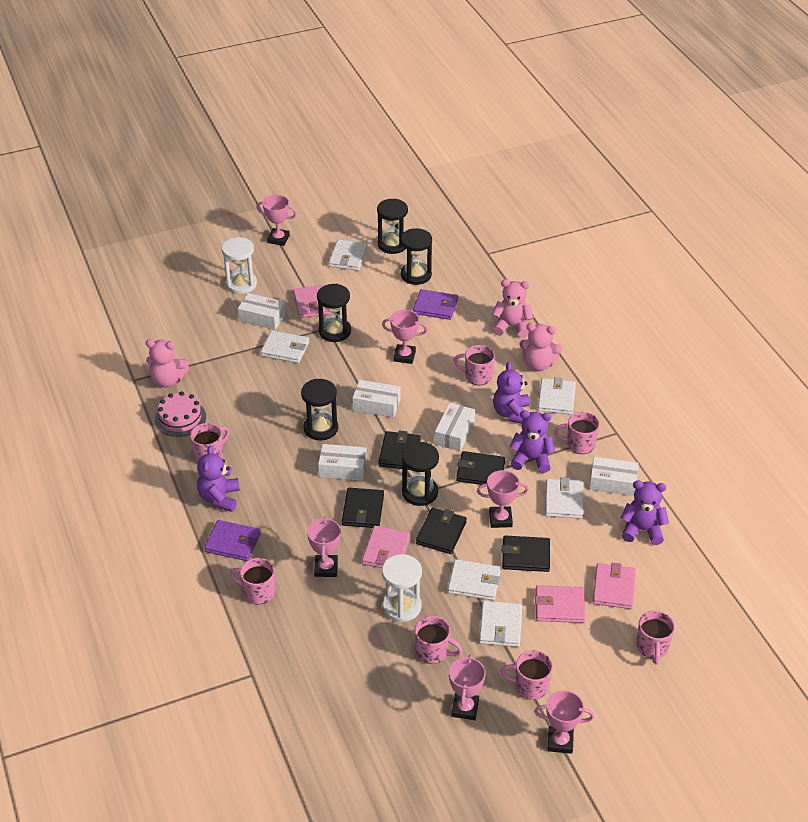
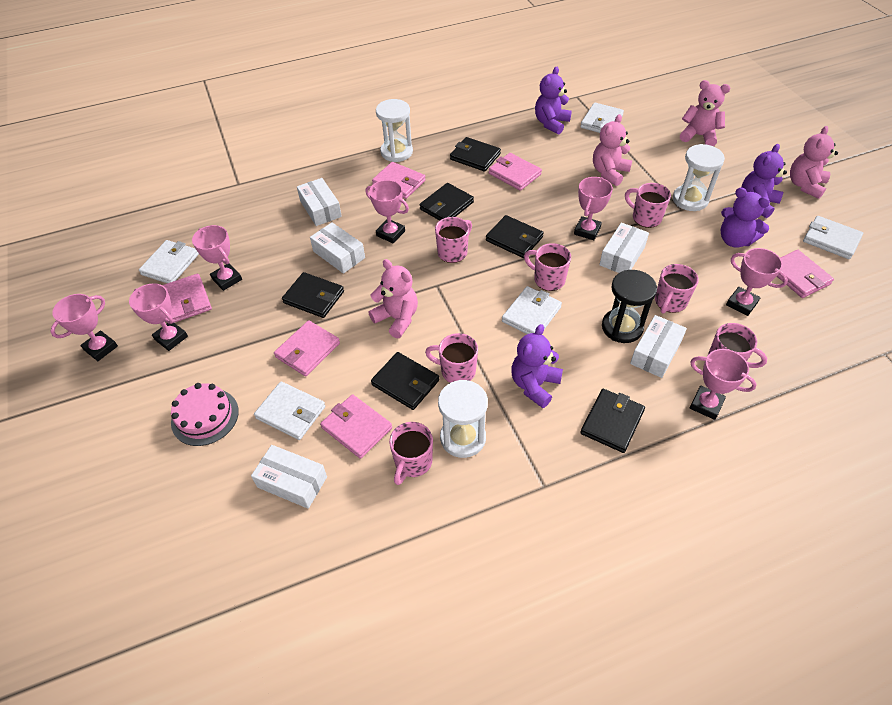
black hourglass: 5 -> 1
black wallet: 5 -> 6
pink teddy bear: 3 -> 4
pink trophy: 6 -> 7
pink wallet: 4 -> 6
purple wallet: 2 -> 0
white hourglass: 2 -> 3
white wallet: 6 -> 5

